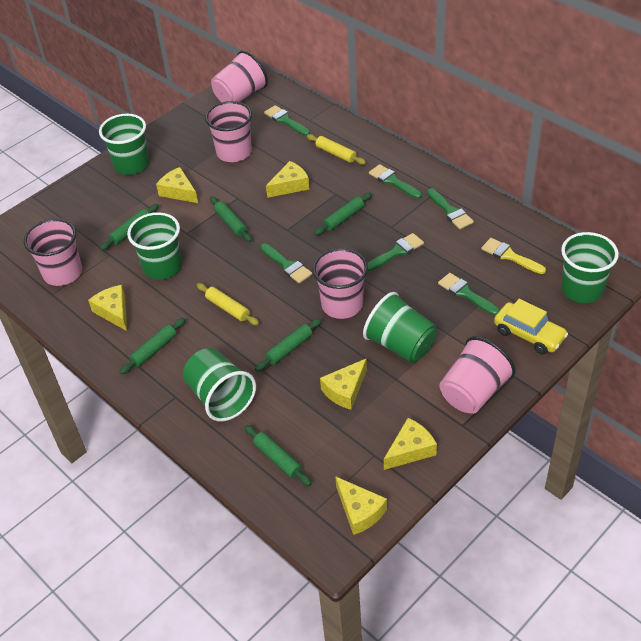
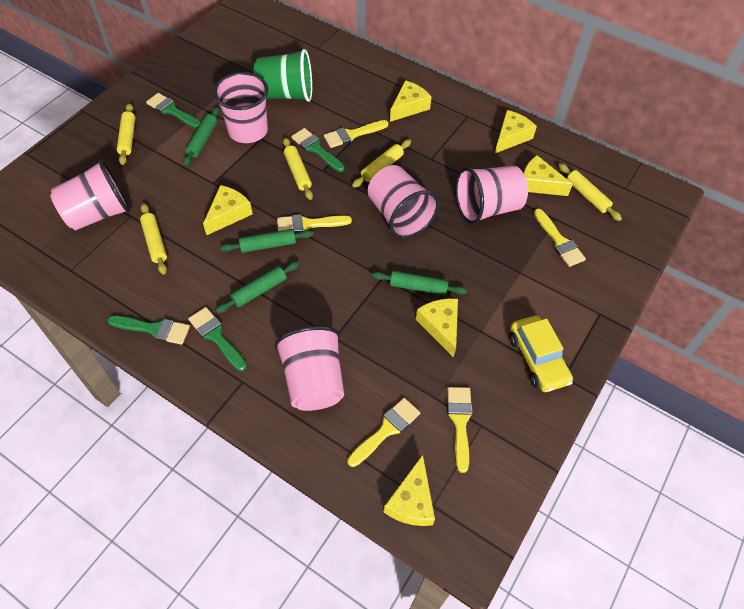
green brush: 6 -> 4
green cup: 5 -> 1
green rolling pin: 6 -> 4
yellow brush: 1 -> 5
yellow rolling pin: 2 -> 5

